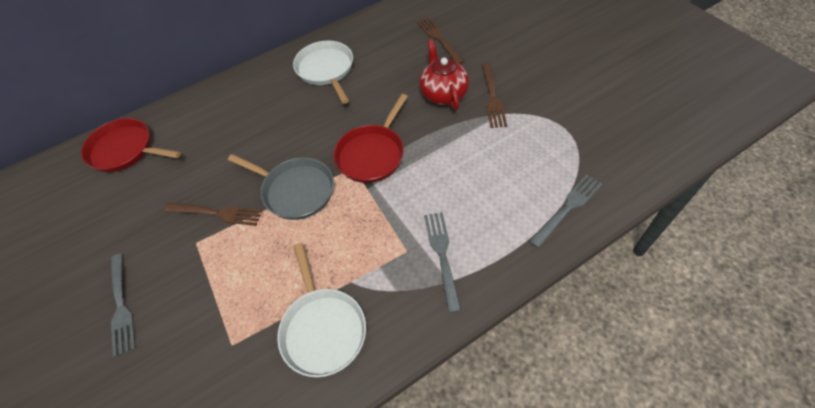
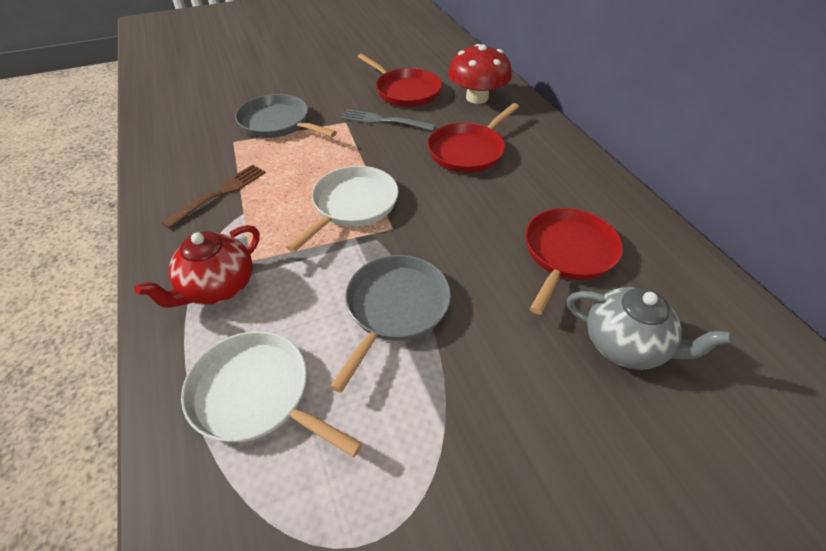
brown fork: 3 -> 1
grey fork: 3 -> 1
grey pan: 1 -> 2
grey teapot: 0 -> 1
red mushroom: 0 -> 1
red pan: 2 -> 3

